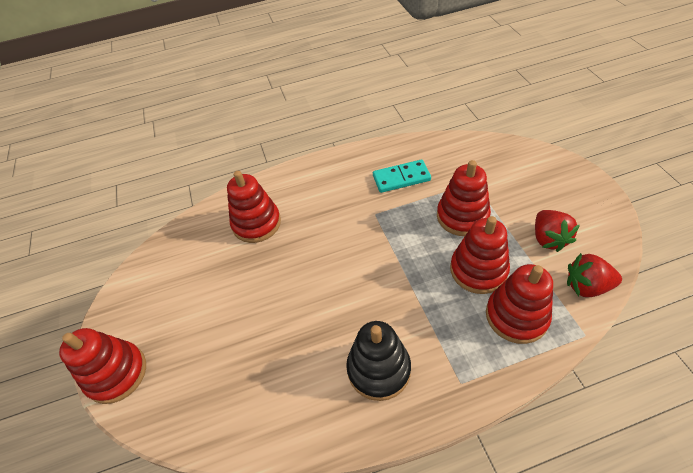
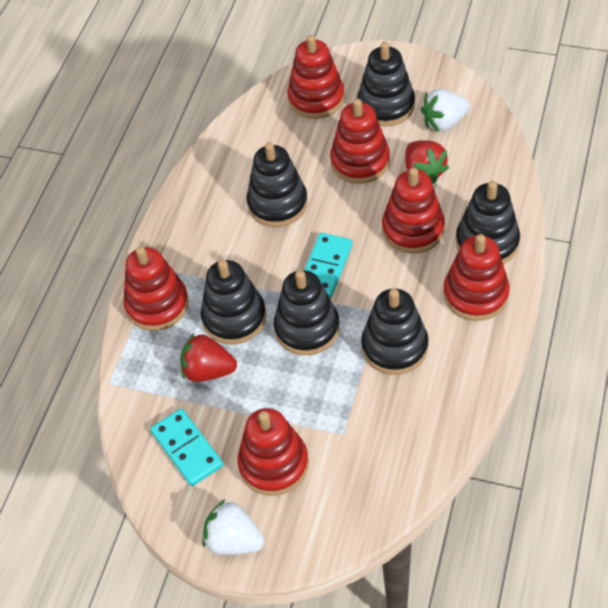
black stacking toy: 1 -> 6
red stacking toy: 5 -> 6
turquoise domino: 1 -> 2
white strawberry: 0 -> 2

